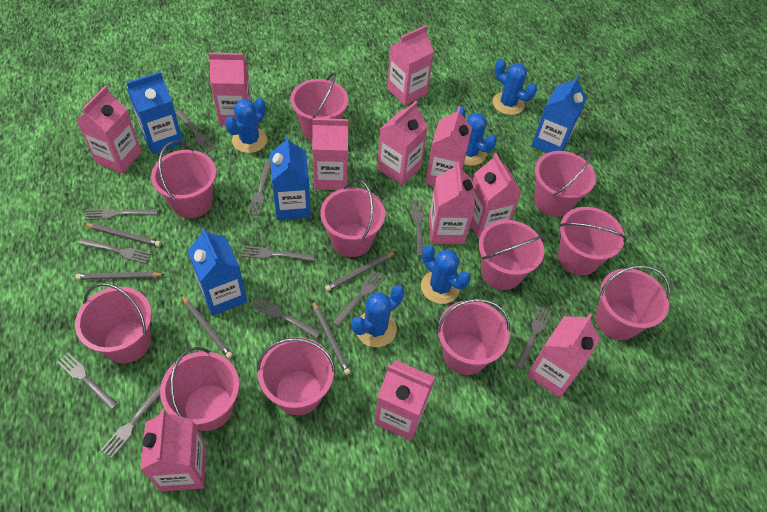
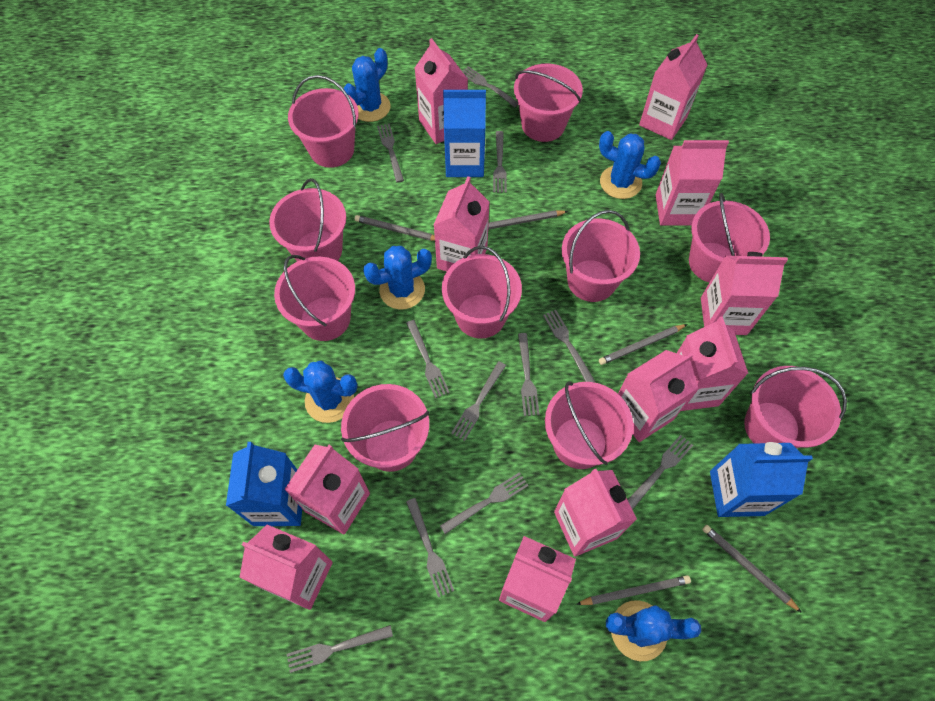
blue carton: 4 -> 3
pink bucket: 11 -> 10

